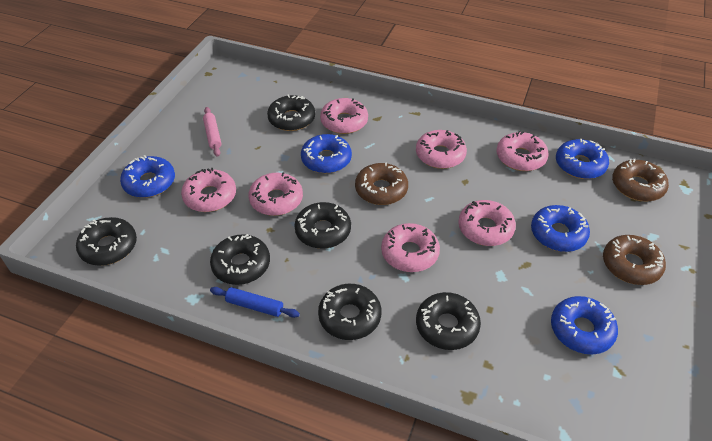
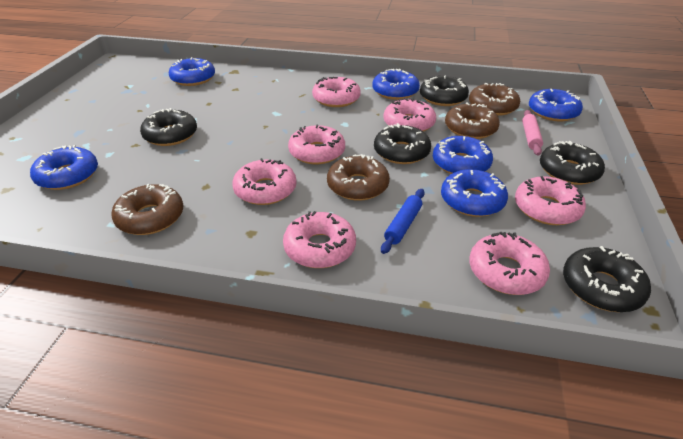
black donut: 6 -> 5
blue donut: 5 -> 6
brown donut: 3 -> 4

